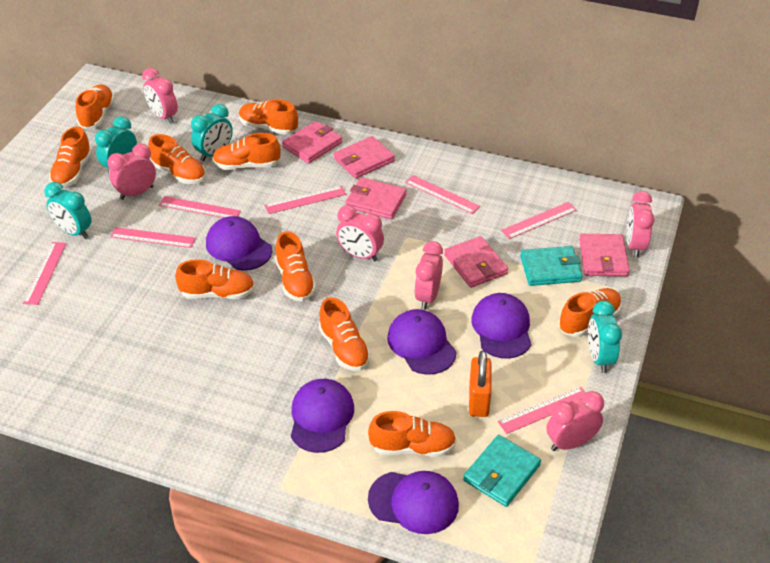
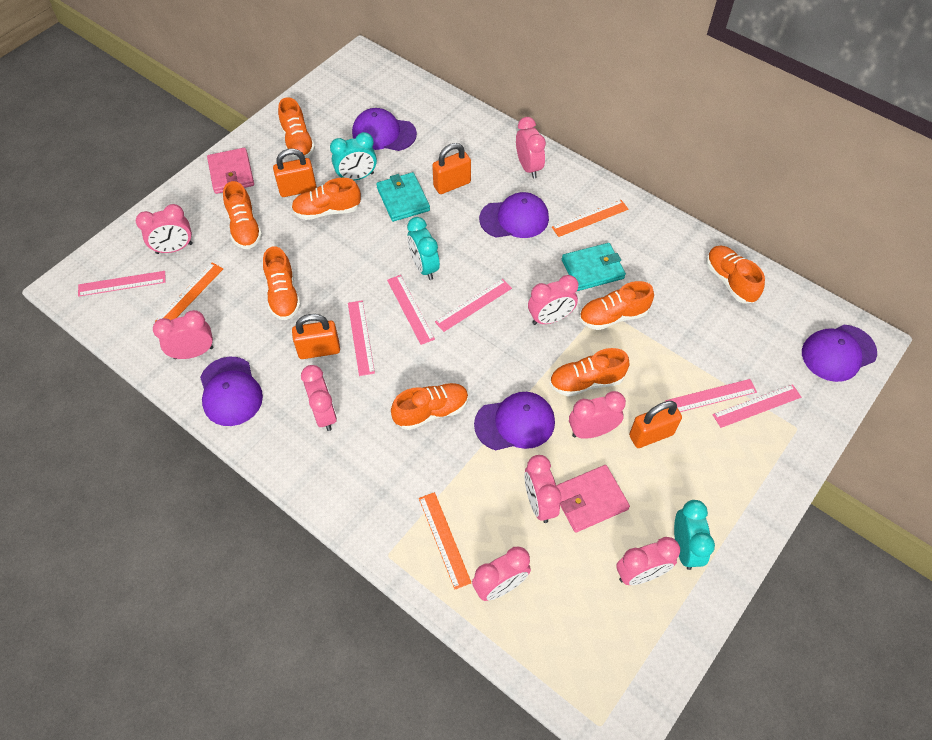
orange padlock: 1 -> 4
orange ruler: 0 -> 3
orange shoe: 10 -> 8
pink clock: 6 -> 9
pink ruler: 7 -> 6
pink wallet: 5 -> 2
turquoise clock: 4 -> 3

